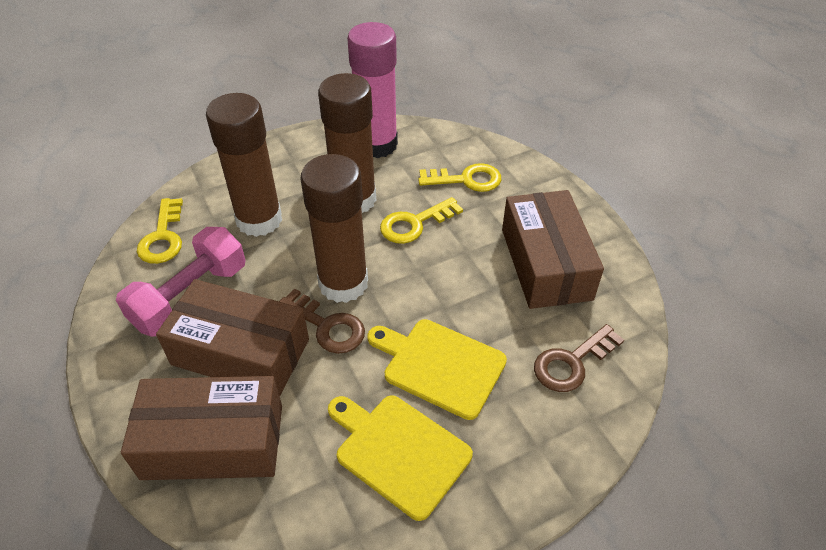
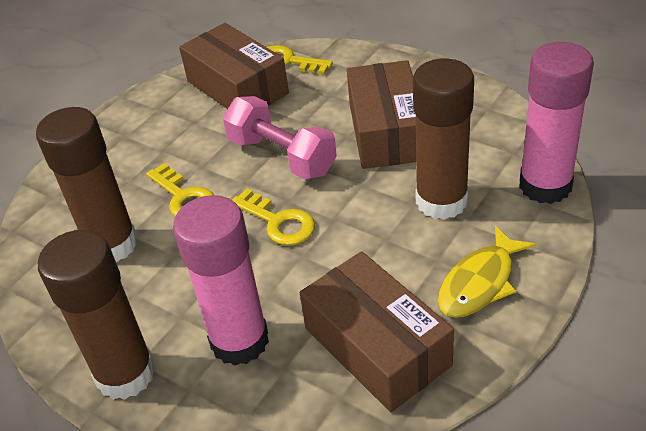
brown key: 2 -> 0
pink glue stick: 1 -> 2
yellow cutting board: 2 -> 0
yellow fish: 0 -> 1

